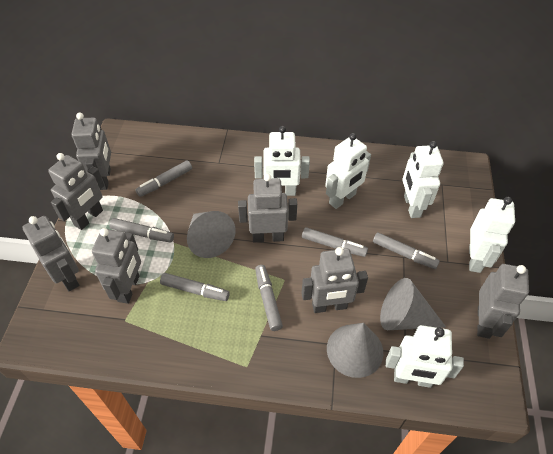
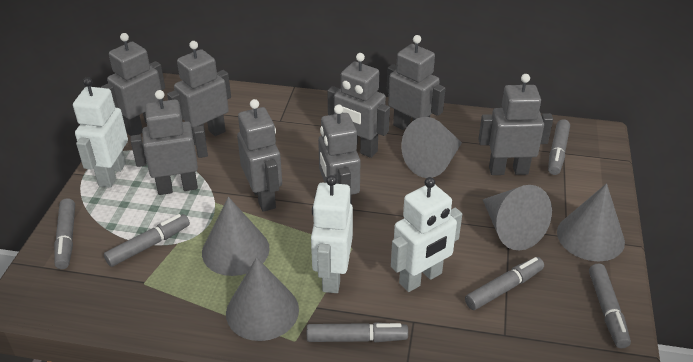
grey cone: 3 -> 5
grey robot: 7 -> 8
white robot: 5 -> 3

